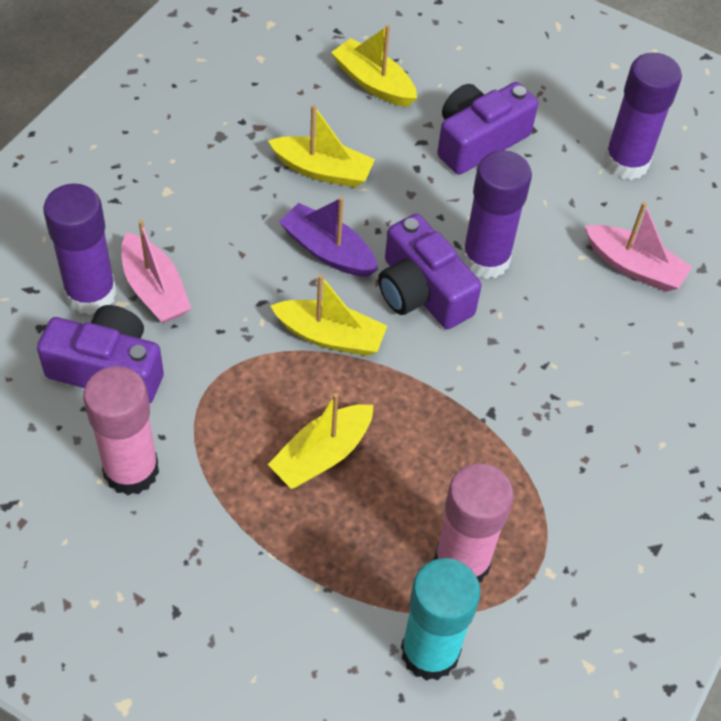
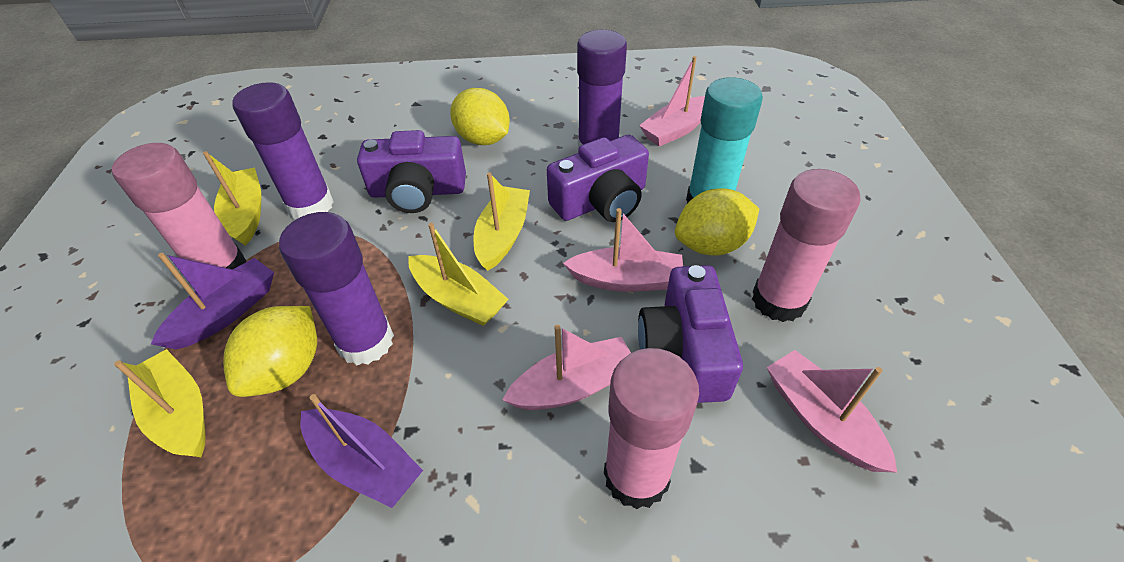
pink boat: 2 -> 4
pink glue stick: 2 -> 3
purple boat: 1 -> 2
yellow lemon: 0 -> 3

